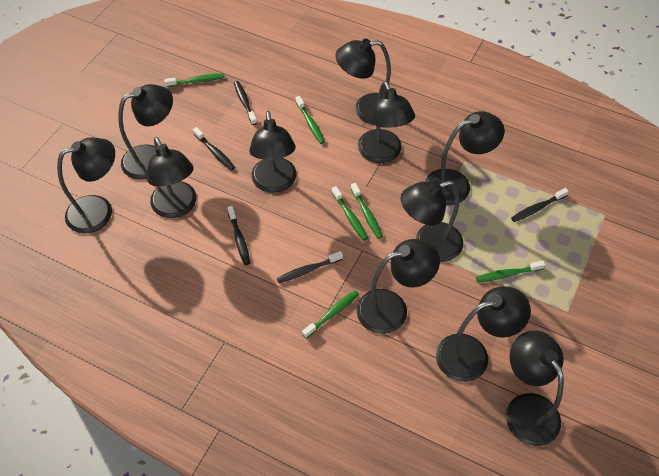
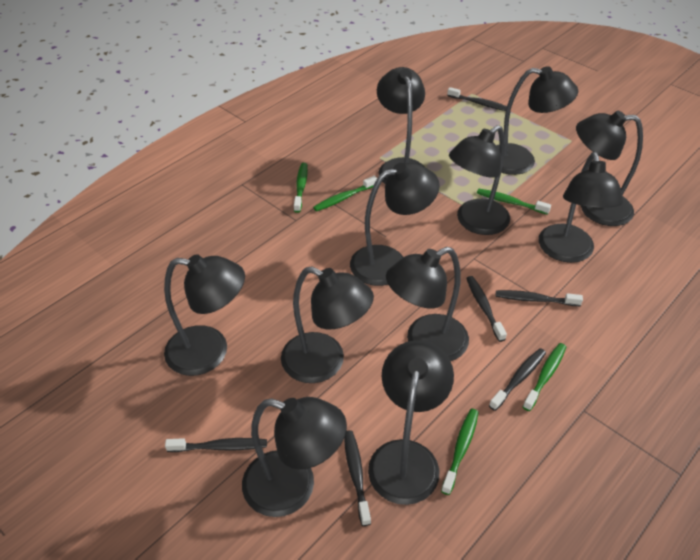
black toothbrush: 5 -> 6
green toothbrush: 6 -> 5

